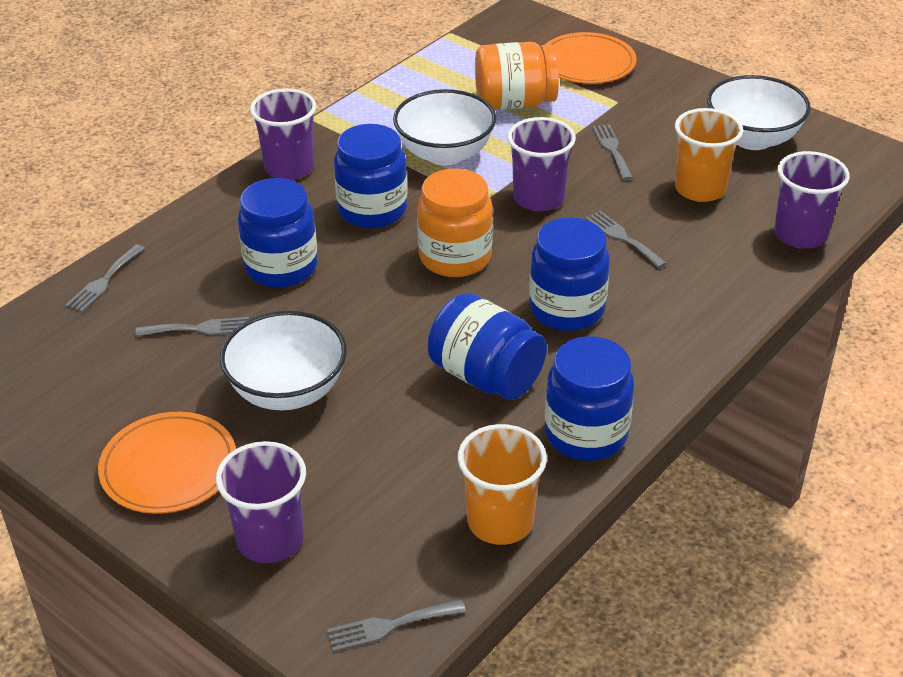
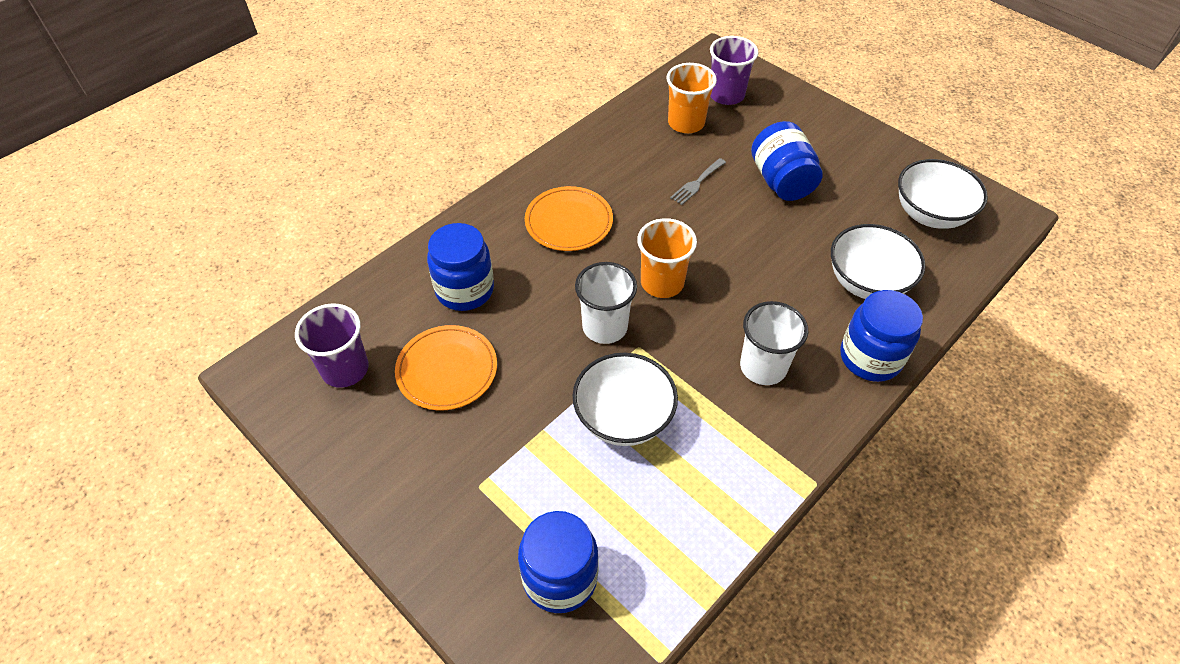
blue jar: 5 -> 4
grey fork: 5 -> 1
orange jar: 2 -> 0
purple cup: 4 -> 2
white cup: 0 -> 2

